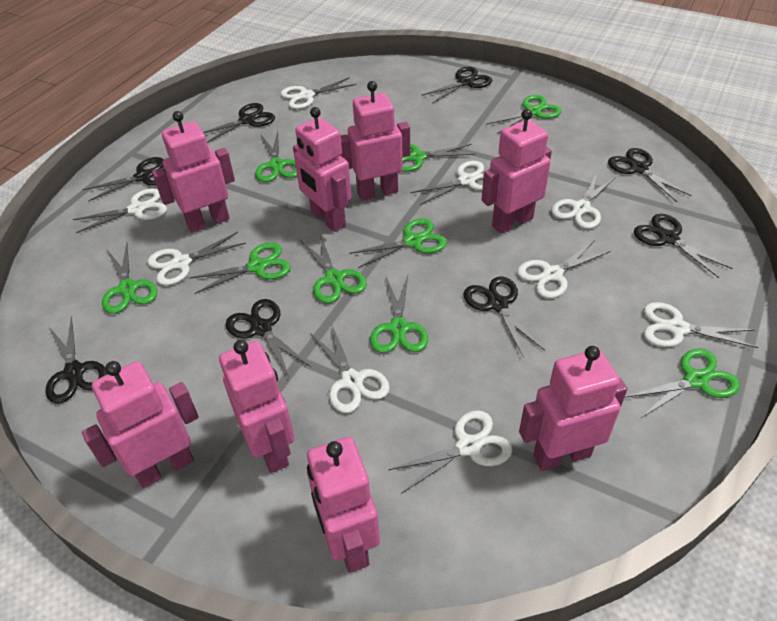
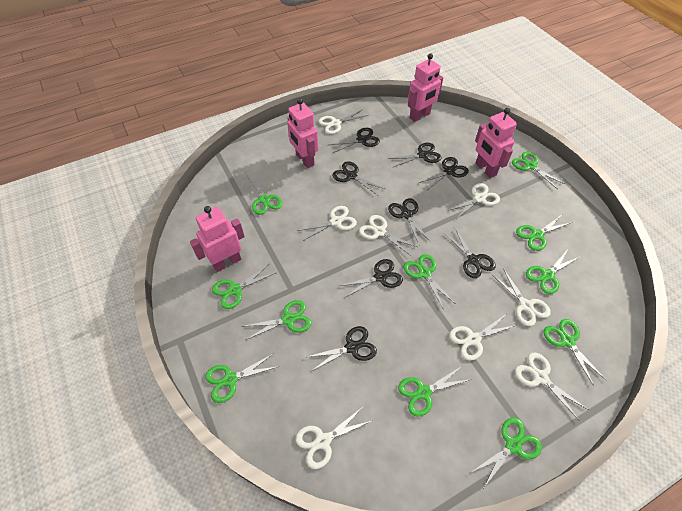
green scissors: 9 -> 11
pink robot: 8 -> 4
white scissors: 9 -> 8

